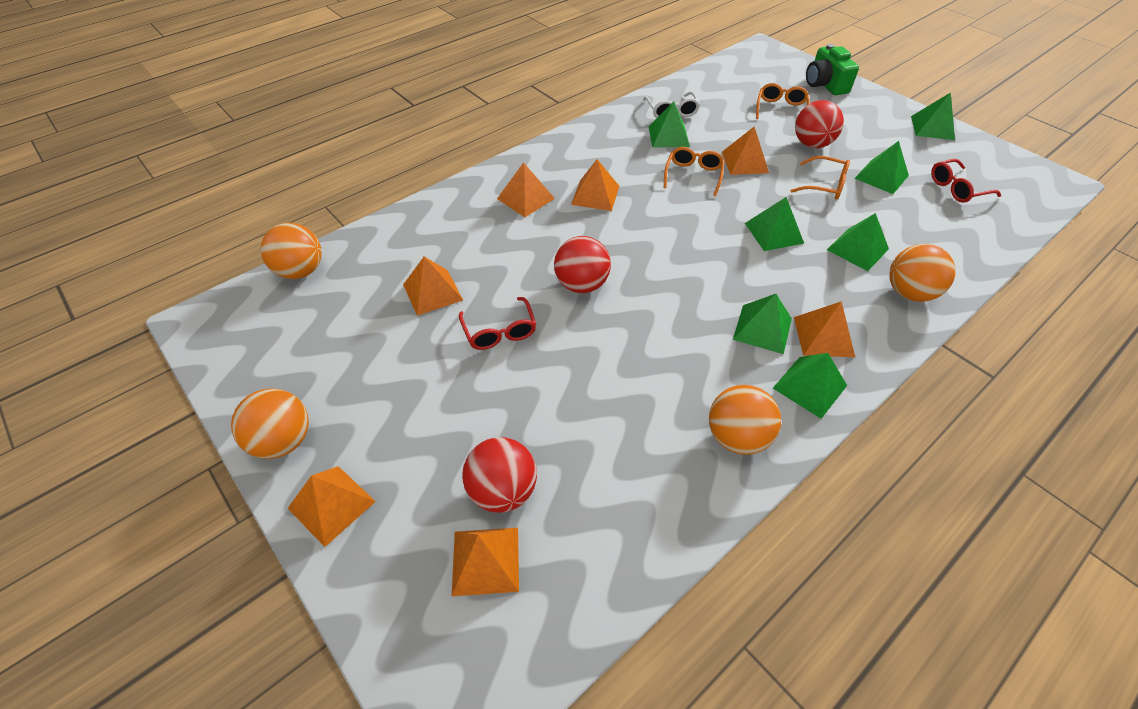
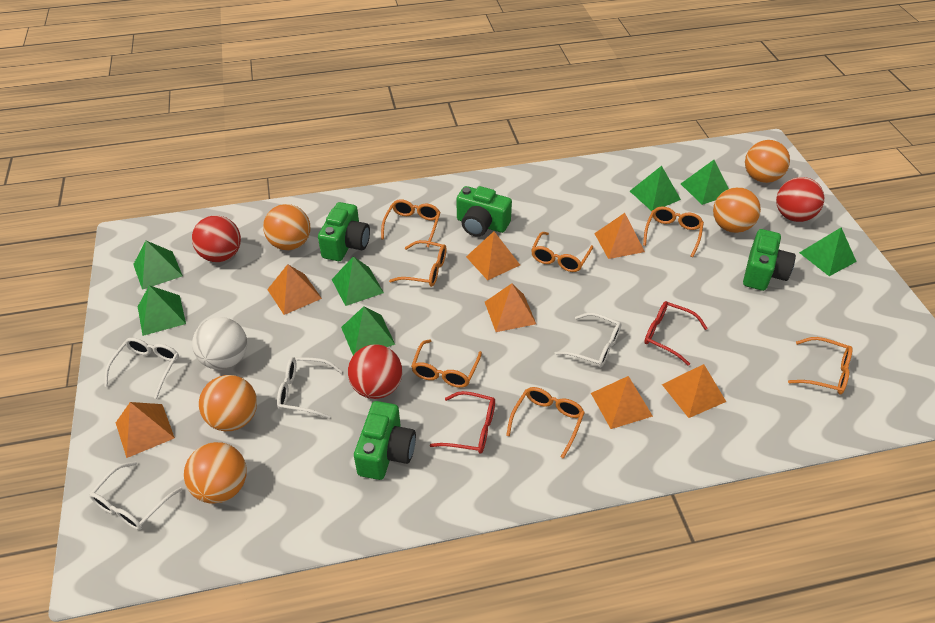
green camera: 1 -> 4
orange ball: 4 -> 5
orange glasses: 3 -> 7
white ball: 0 -> 1
white glasses: 1 -> 4

